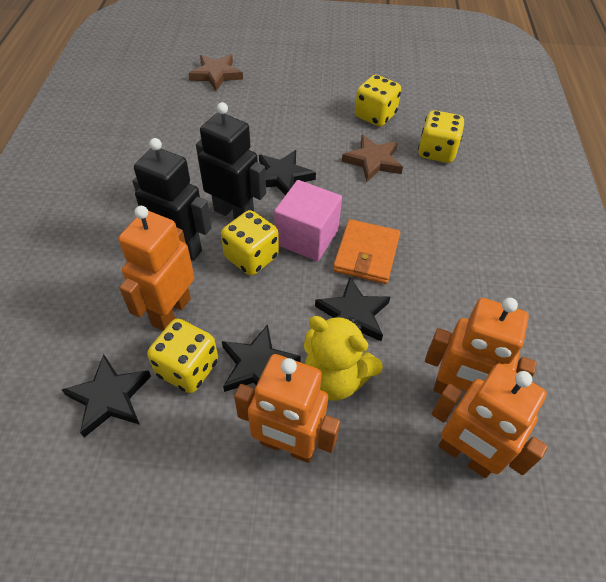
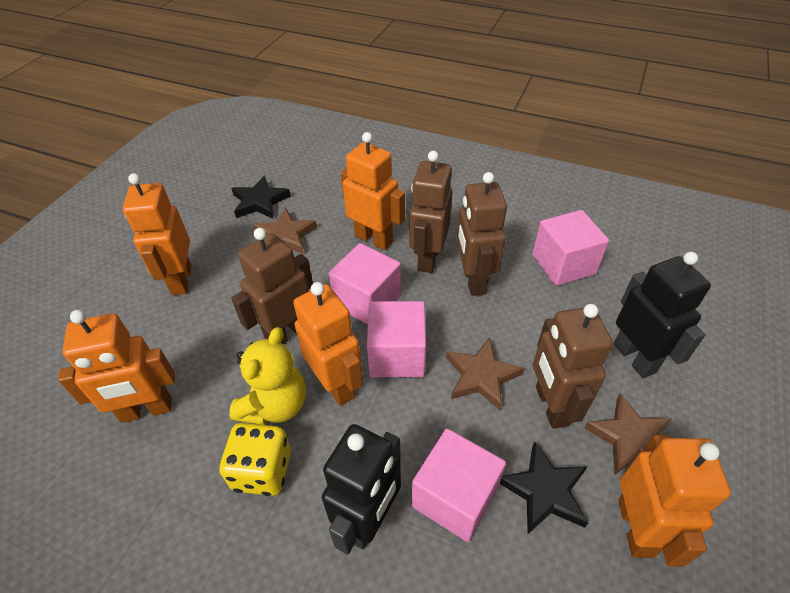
black star: 4 -> 2
brown robot: 0 -> 4
brown star: 2 -> 3
orange robot: 4 -> 5
orange wallet: 1 -> 0
pink cube: 1 -> 4
yellow dice: 4 -> 1

